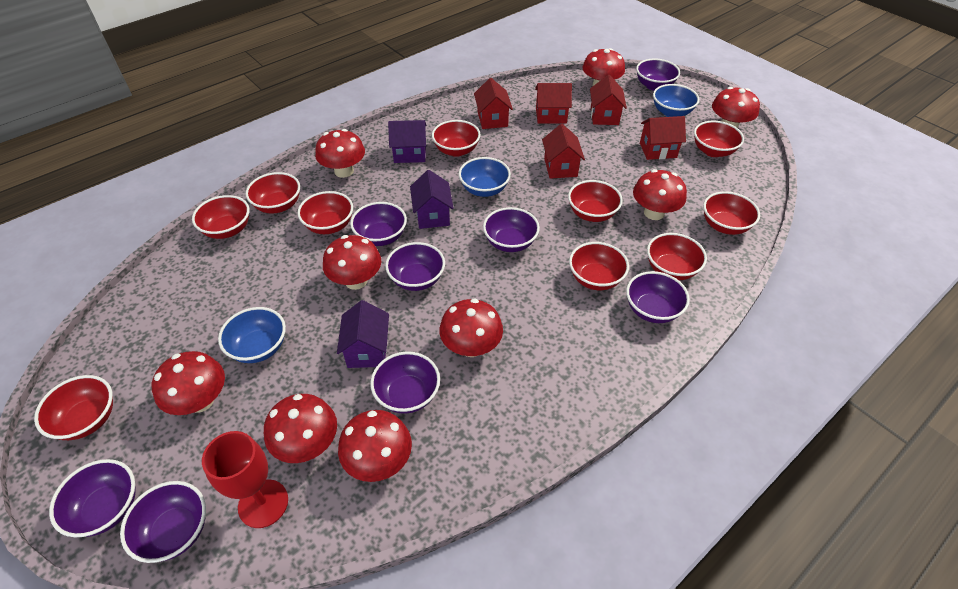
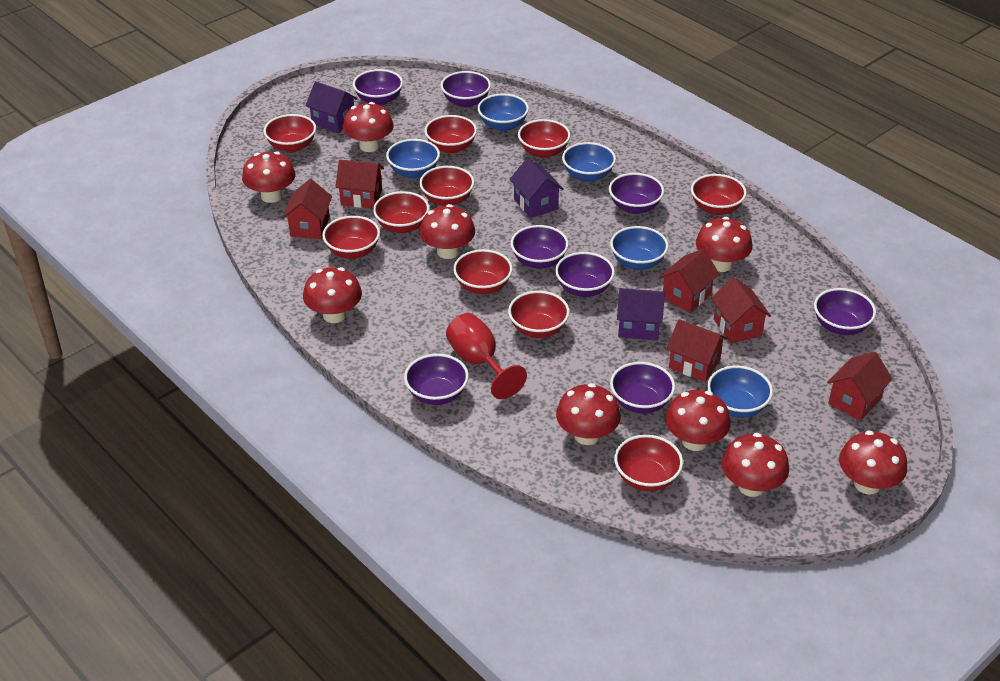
blue bowl: 3 -> 5
red house: 5 -> 6

